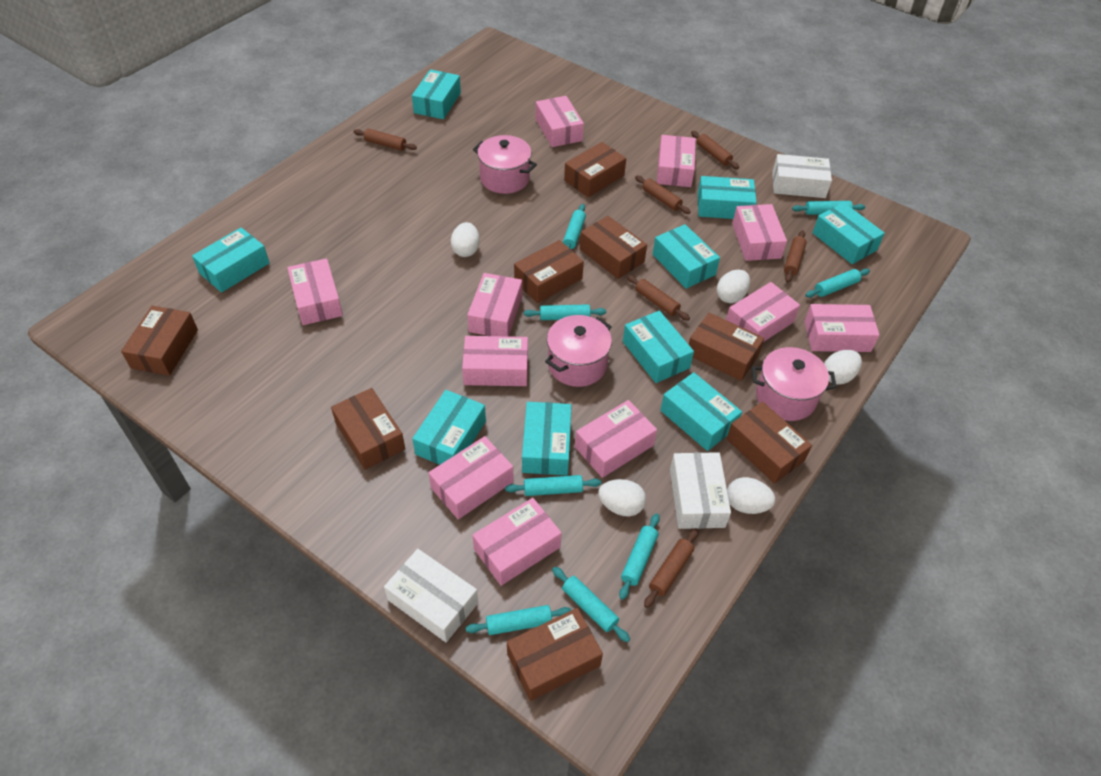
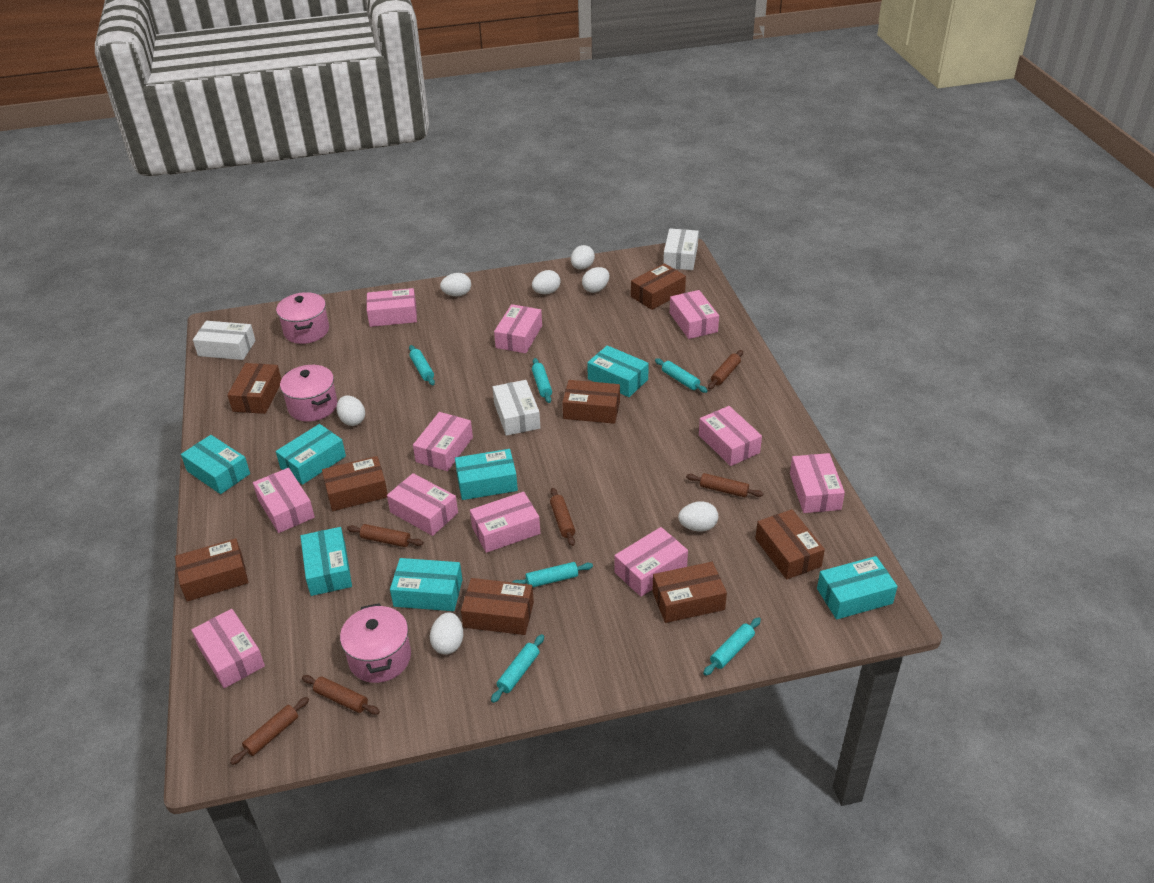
turquoise box: 9 -> 7
turquoise rolling pin: 8 -> 6
white egg: 5 -> 7

